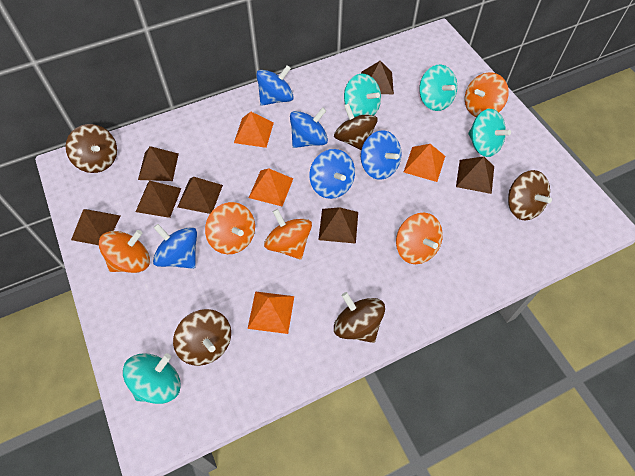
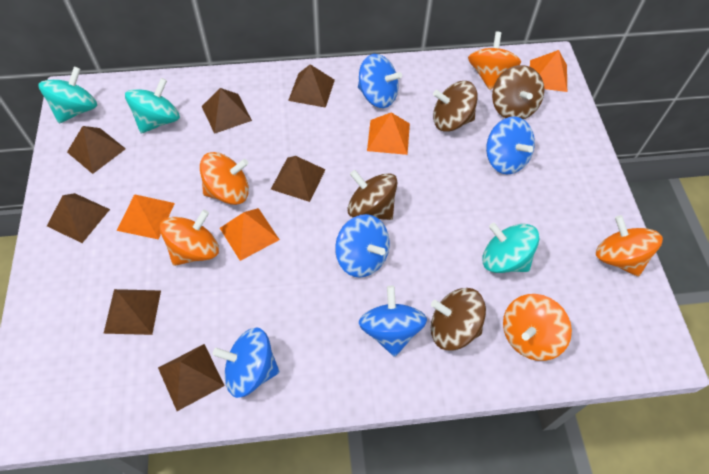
brown spinning top: 5 -> 4
turquoise spinning top: 4 -> 3

